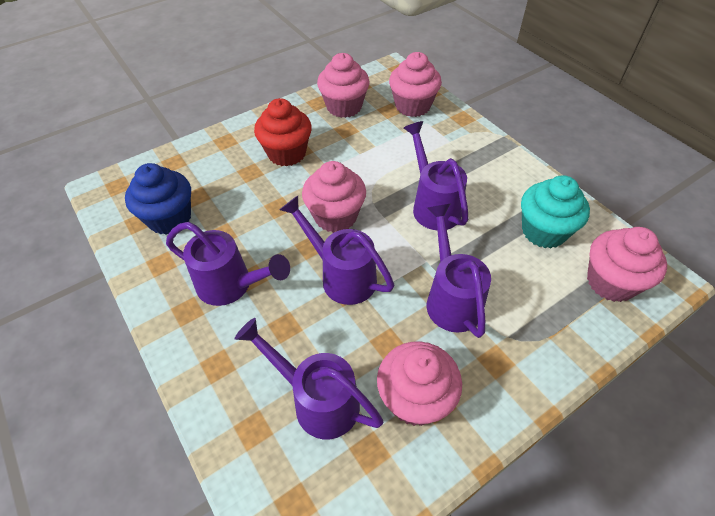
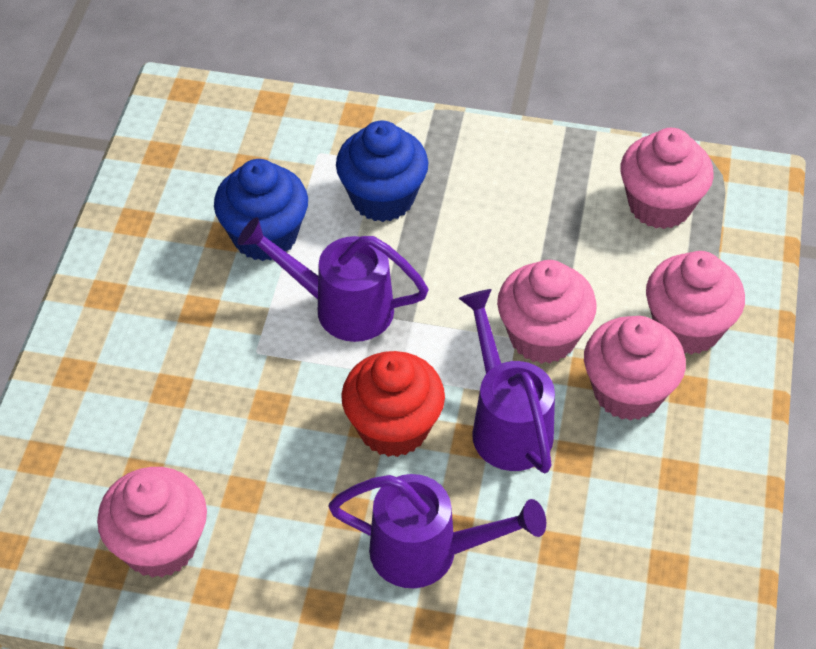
blue cupcake: 1 -> 2
purple watering can: 5 -> 3
turquoise cupcake: 1 -> 0

